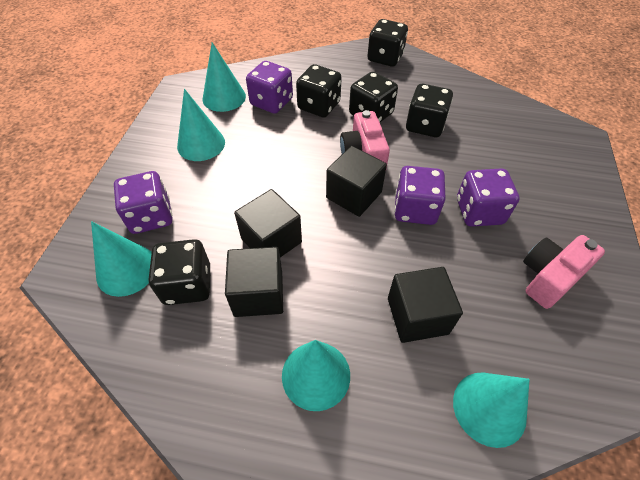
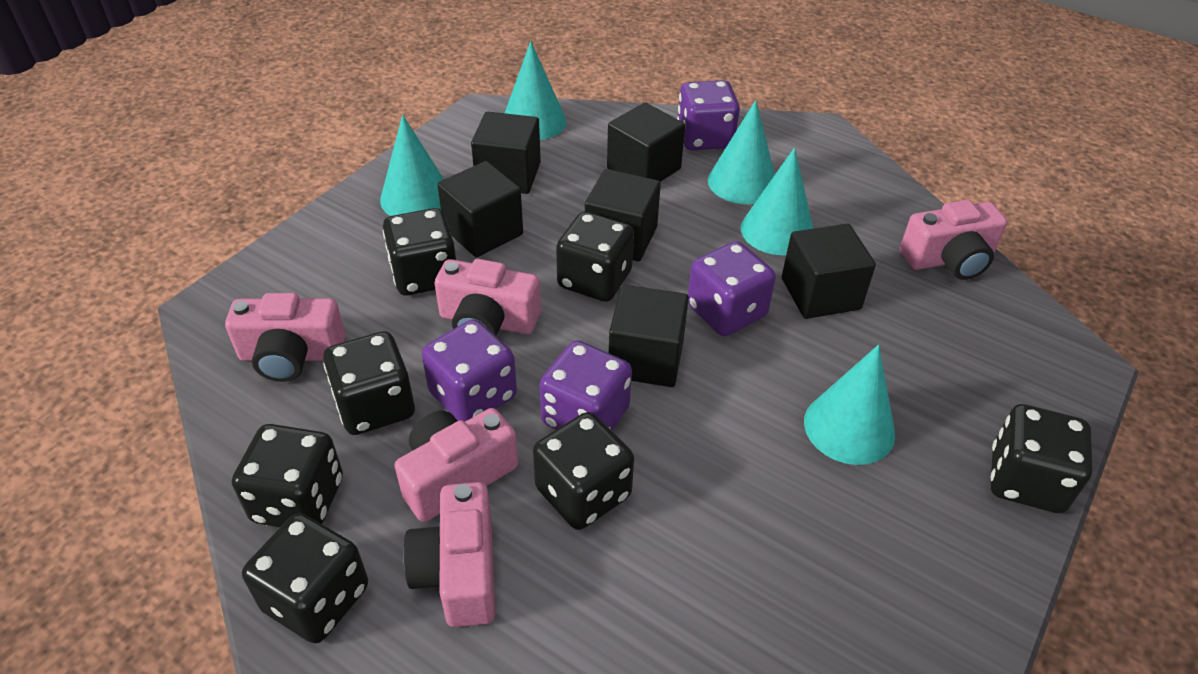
black cube: 4 -> 6
black dice: 5 -> 7
pink camera: 2 -> 5

